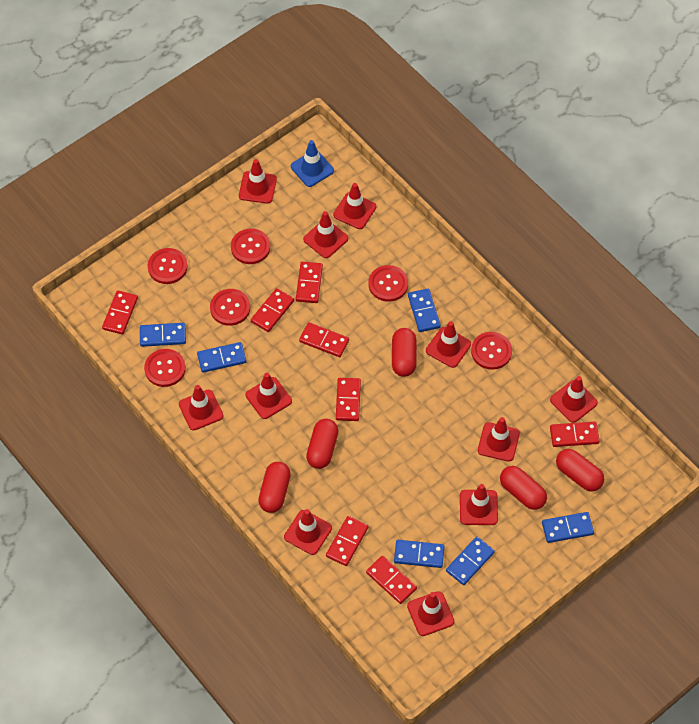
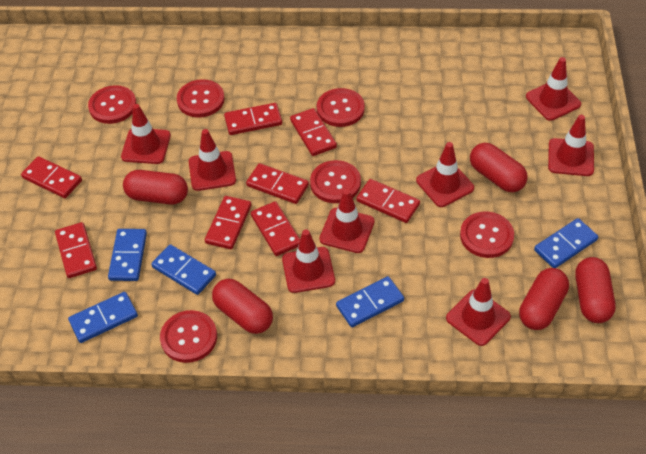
blue domino: 6 -> 5
blue traffic cone: 1 -> 0
red traffic cone: 11 -> 8

